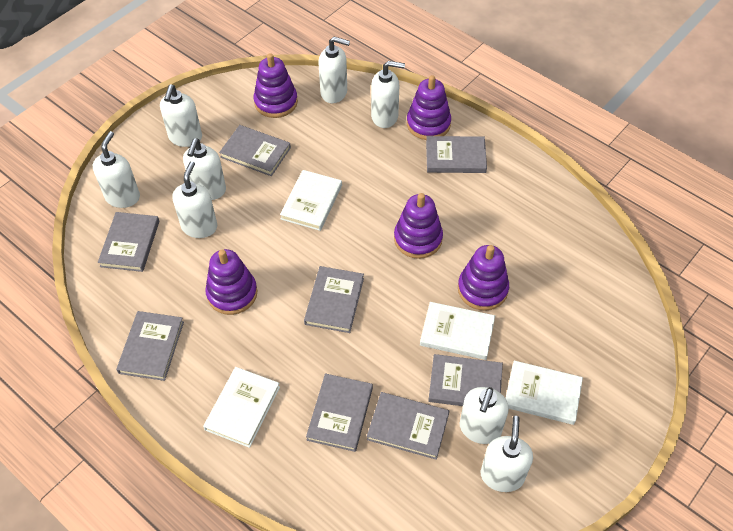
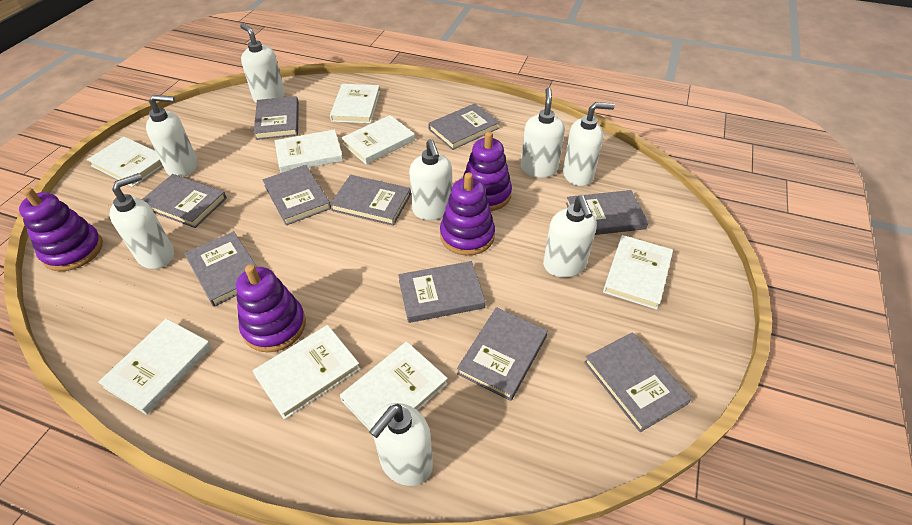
grey book: 8 -> 10
purple stacking toy: 5 -> 4
white book: 4 -> 8

